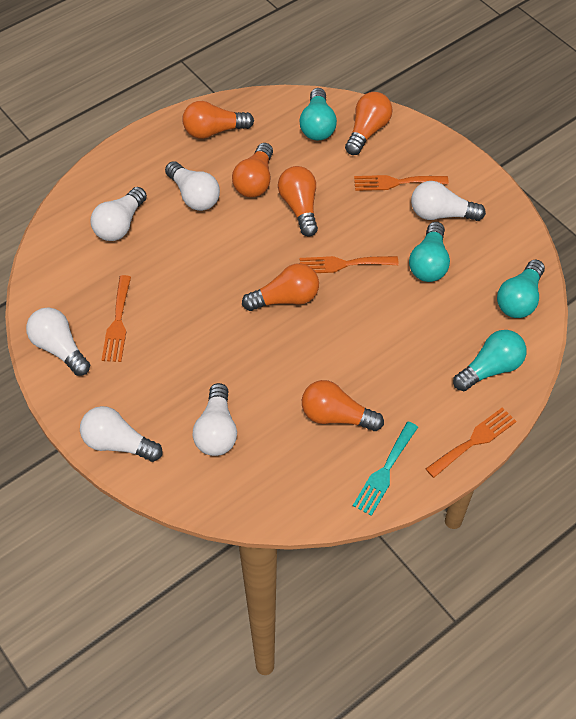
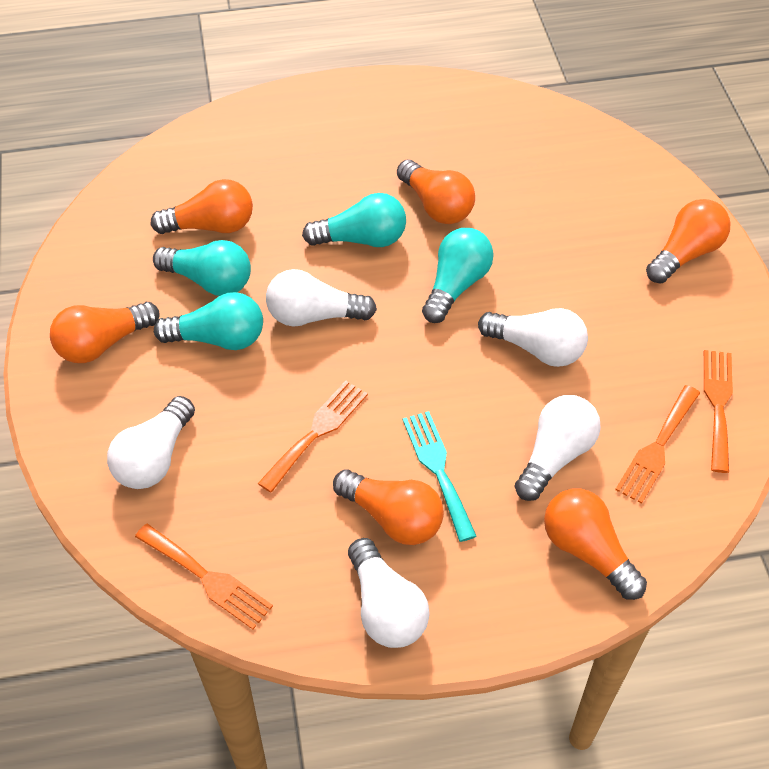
white light bulb: 6 -> 5

